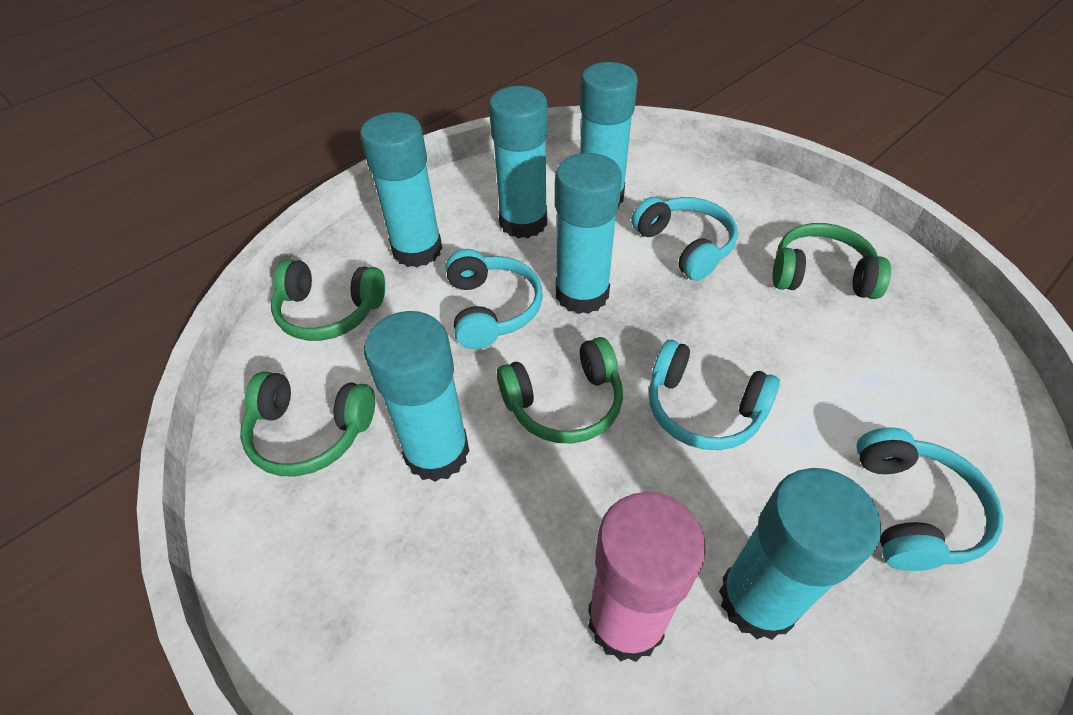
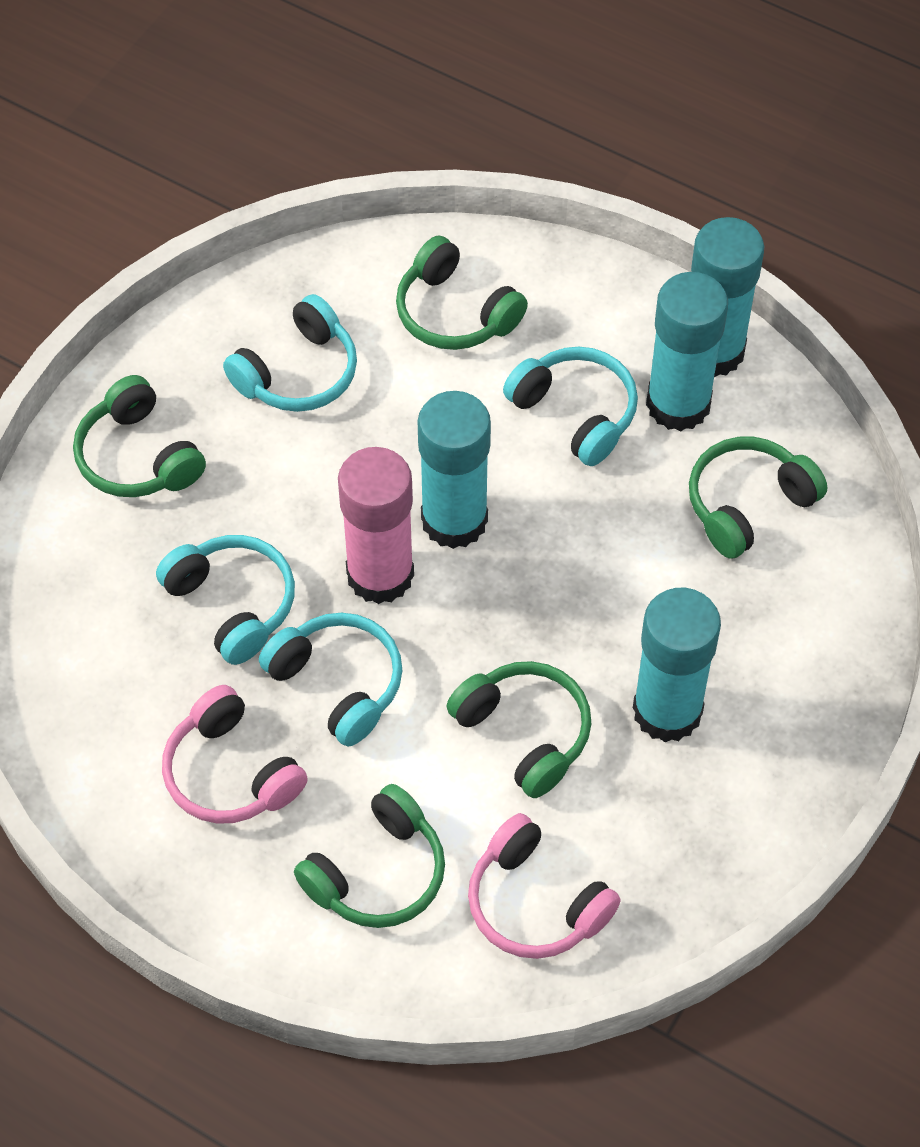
green headphones: 4 -> 5
pink headphones: 0 -> 2
turquoise glue stick: 6 -> 4

